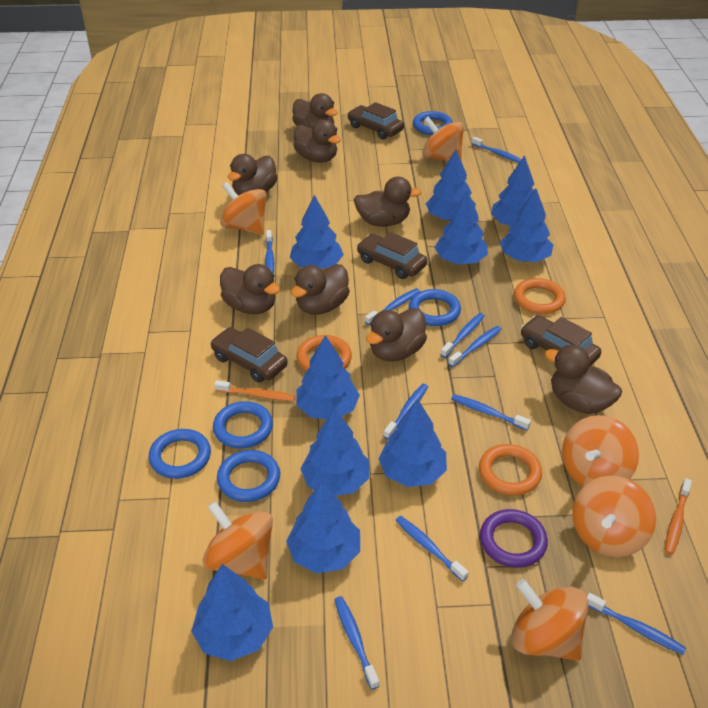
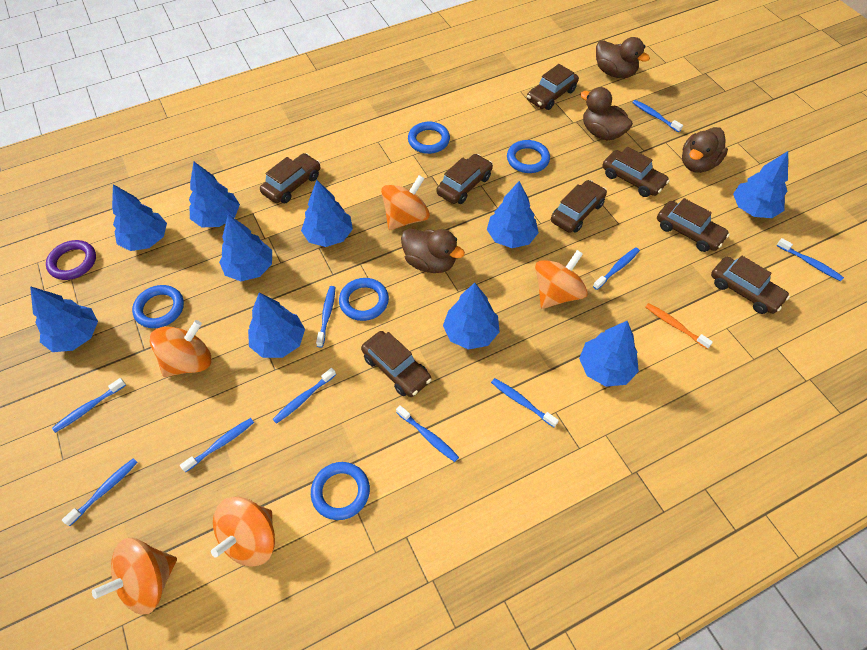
brown car: 4 -> 8
brown duck: 8 -> 4
orange ring: 3 -> 0
orange spinning top: 6 -> 5
orange toothbrush: 2 -> 1

